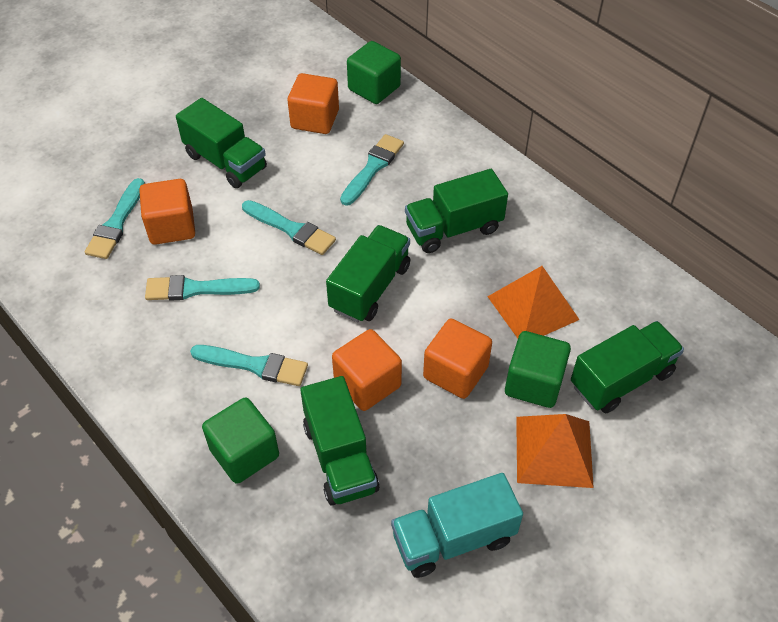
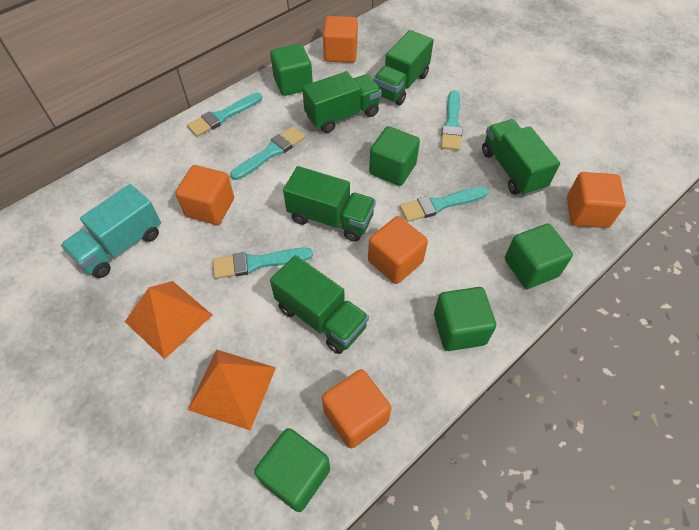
green cube: 3 -> 5
orange cube: 4 -> 5

